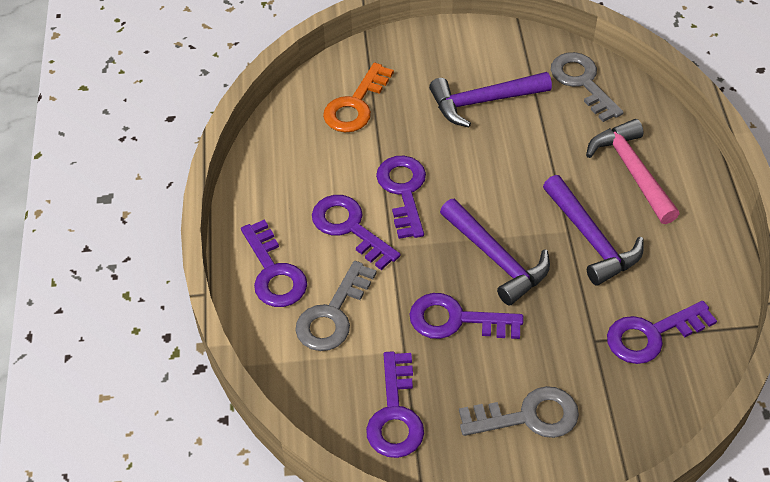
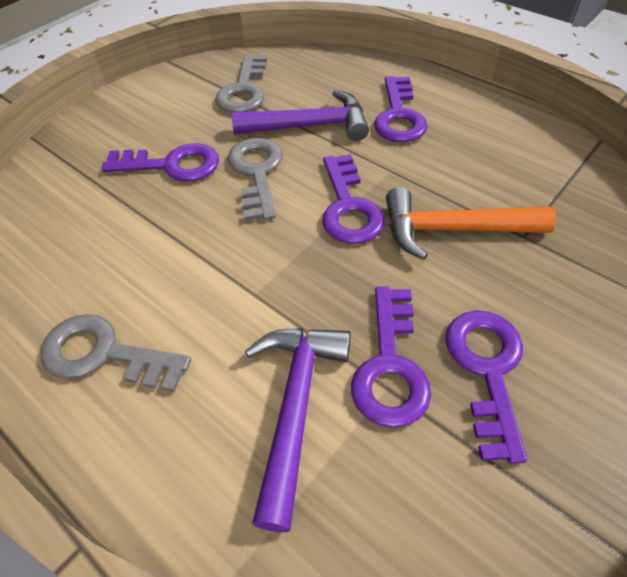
orange hammer: 0 -> 1
orange key: 1 -> 0
pink hammer: 1 -> 0
purple hammer: 3 -> 2
purple key: 6 -> 5

